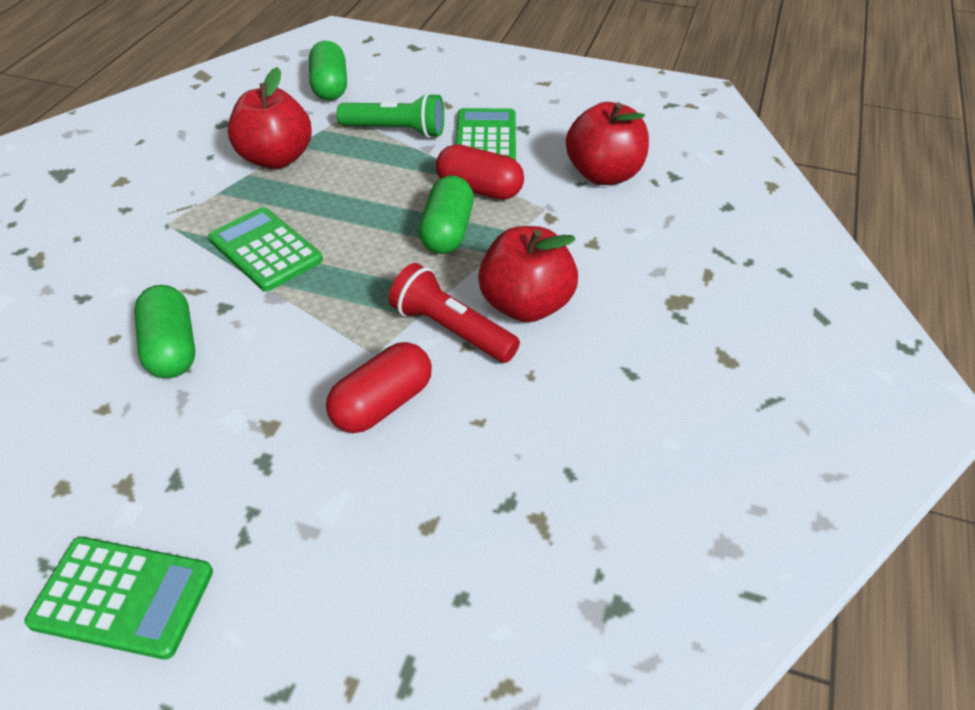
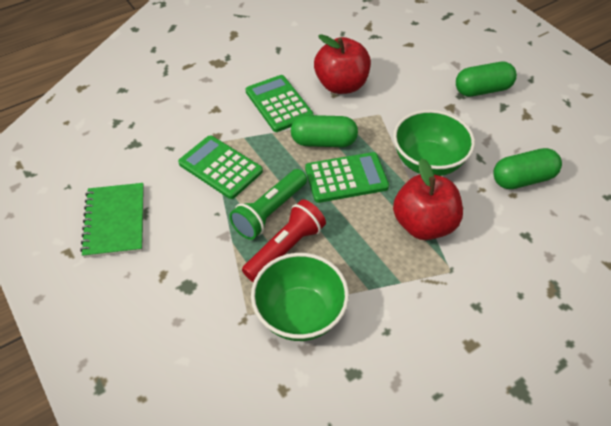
green bowl: 0 -> 2
green notebook: 0 -> 1
red apple: 3 -> 2
red capsule: 2 -> 0

